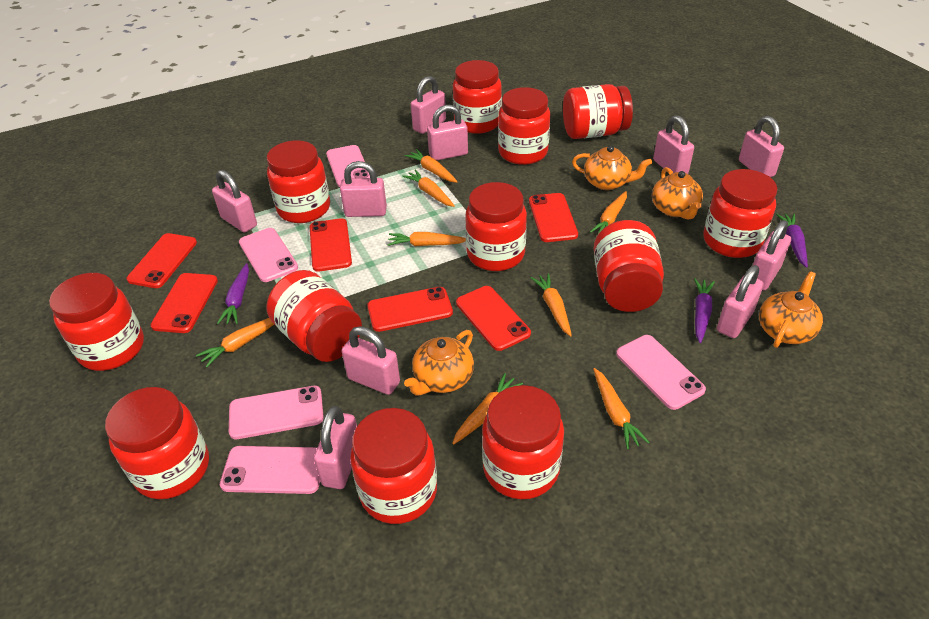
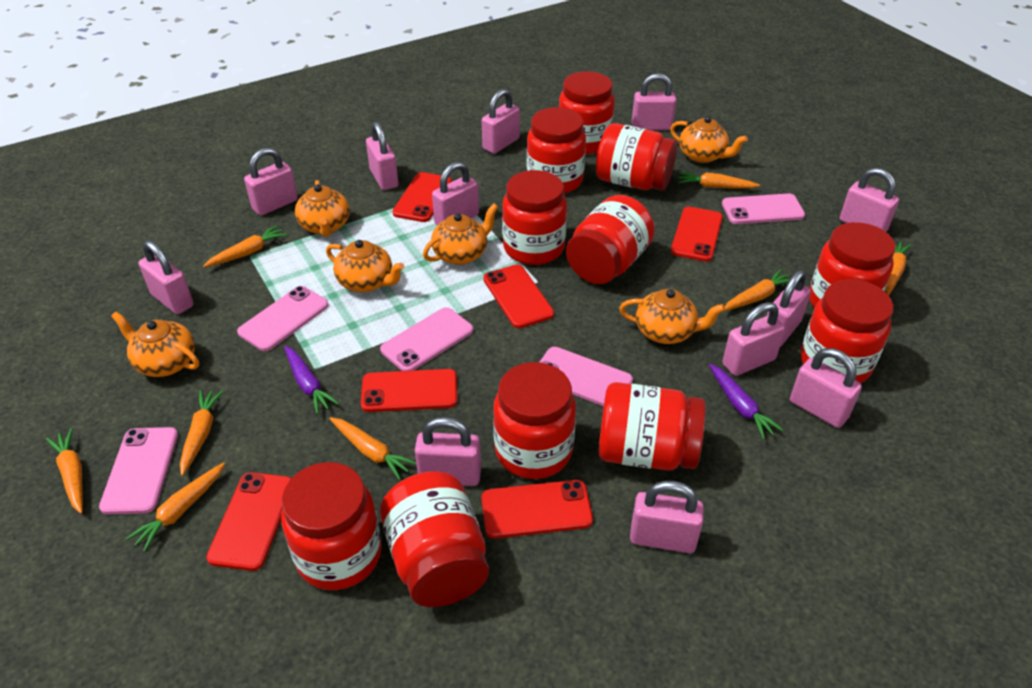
orange teapot: 4 -> 6
pink padlock: 10 -> 12
purple carrot: 3 -> 2
red jar: 12 -> 11

